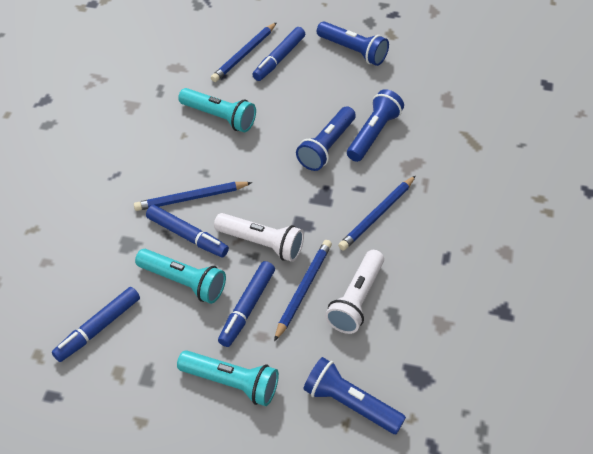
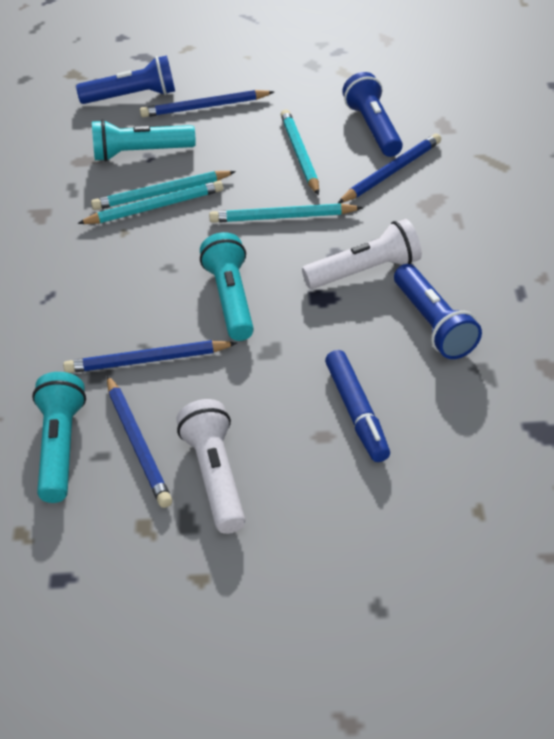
blue flashlight: 4 -> 3
blue marker: 4 -> 1
turquoise pencil: 0 -> 4

